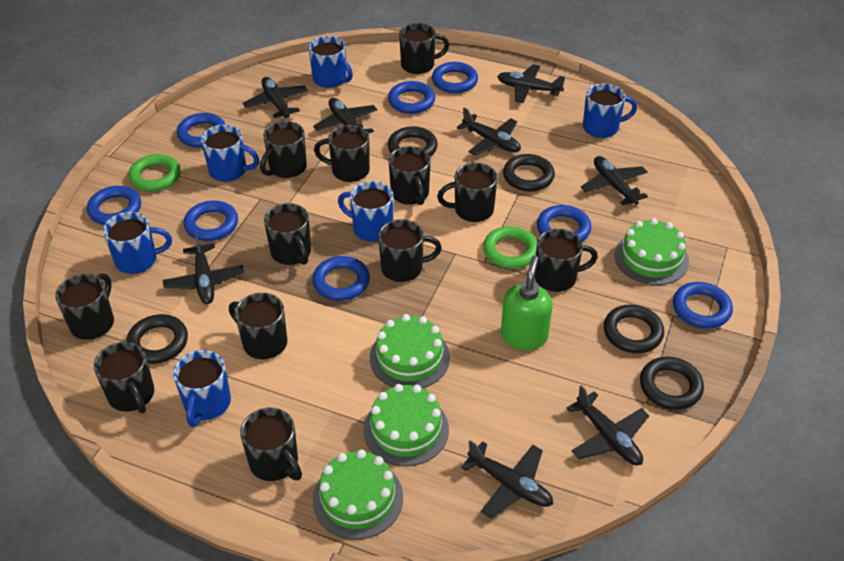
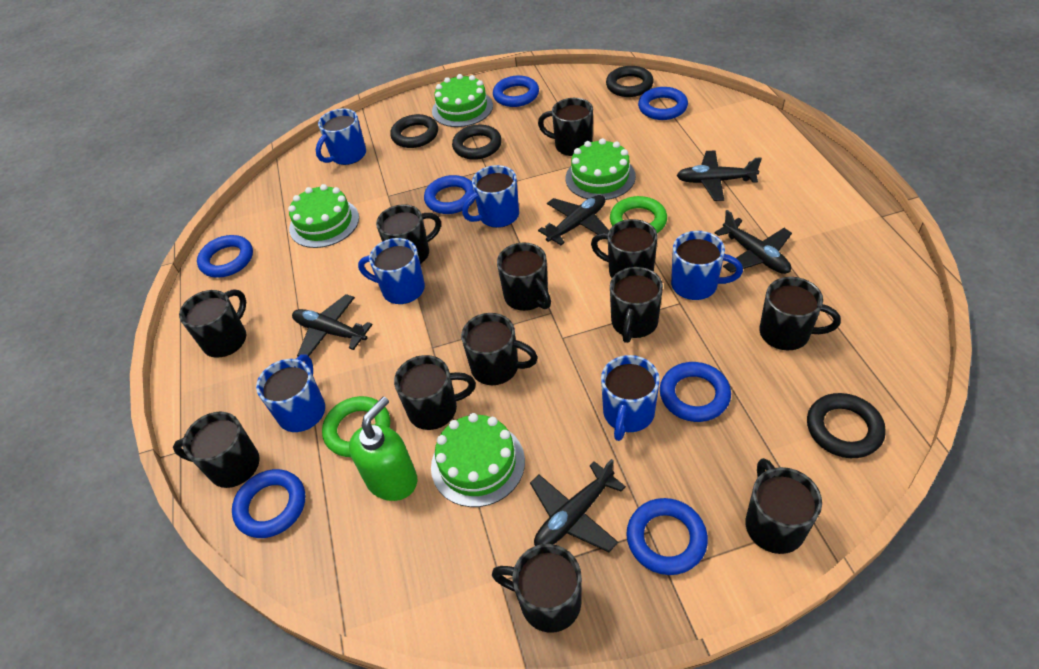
black plane: 8 -> 5
black ring: 5 -> 4
blue ring: 8 -> 7

